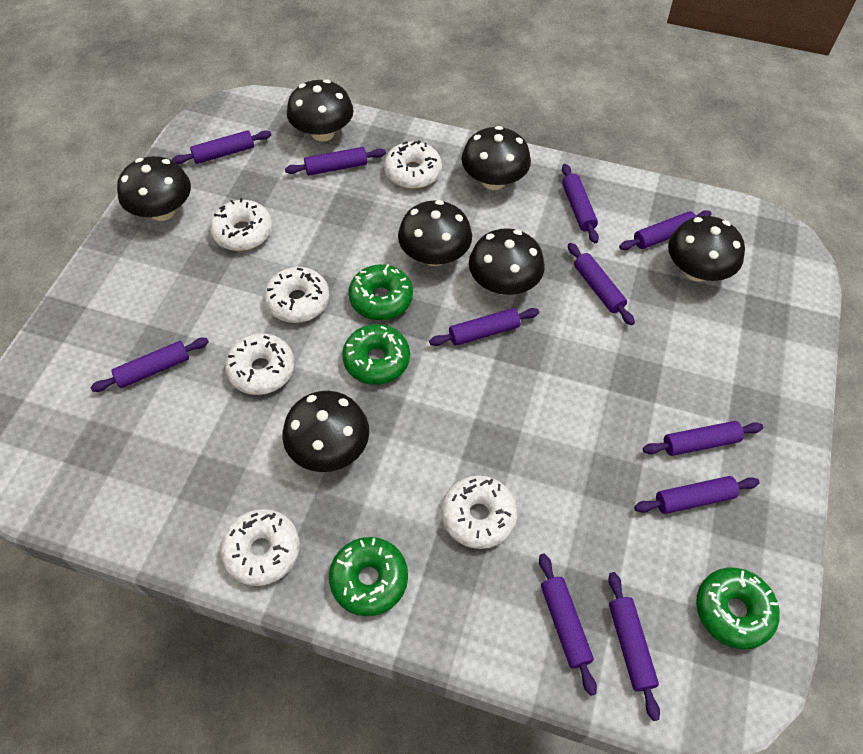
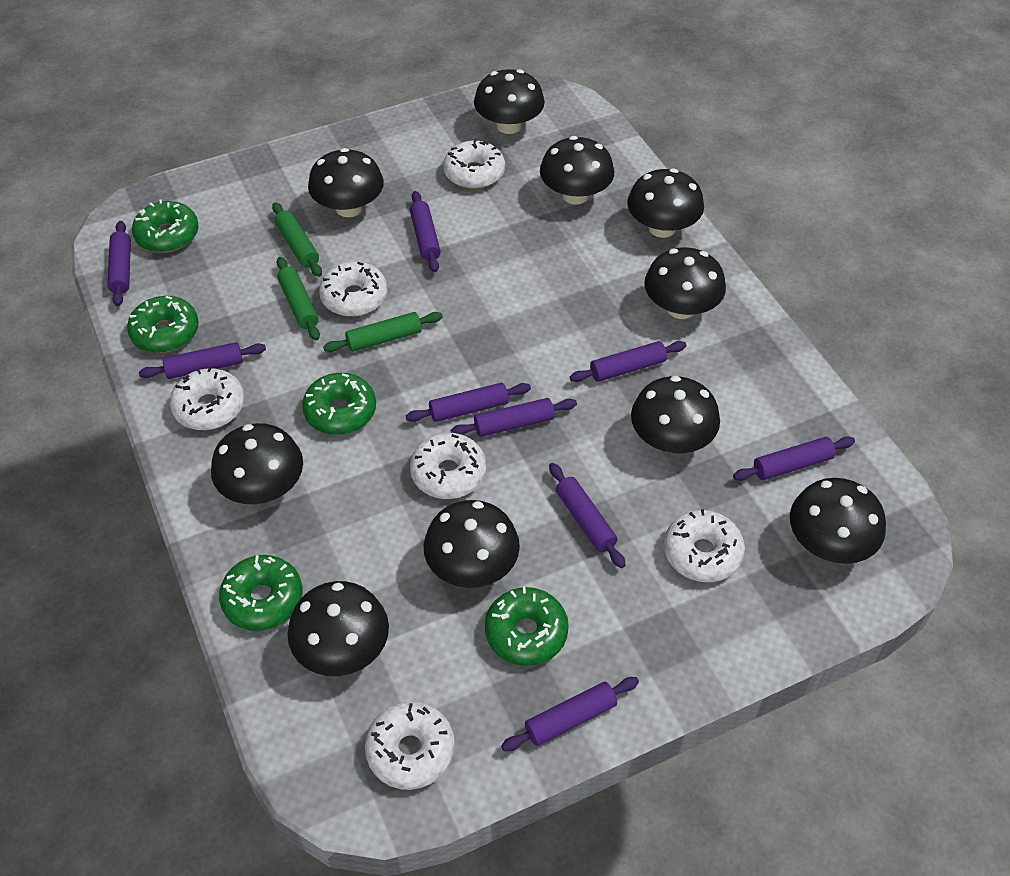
black mushroom: 7 -> 10
green donut: 4 -> 5
green rolling pin: 0 -> 3
purple rolling pin: 11 -> 9

